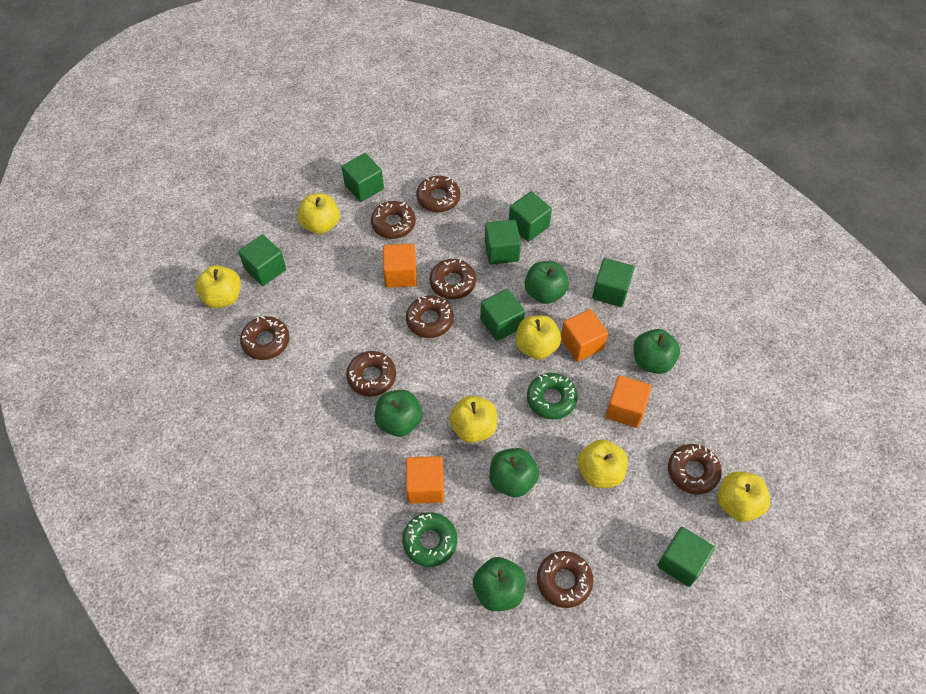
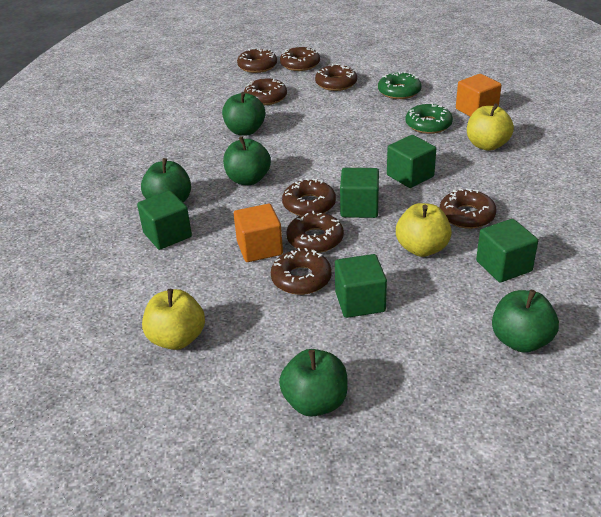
green cube: 7 -> 5
orange cube: 4 -> 2
yellow apple: 6 -> 3

